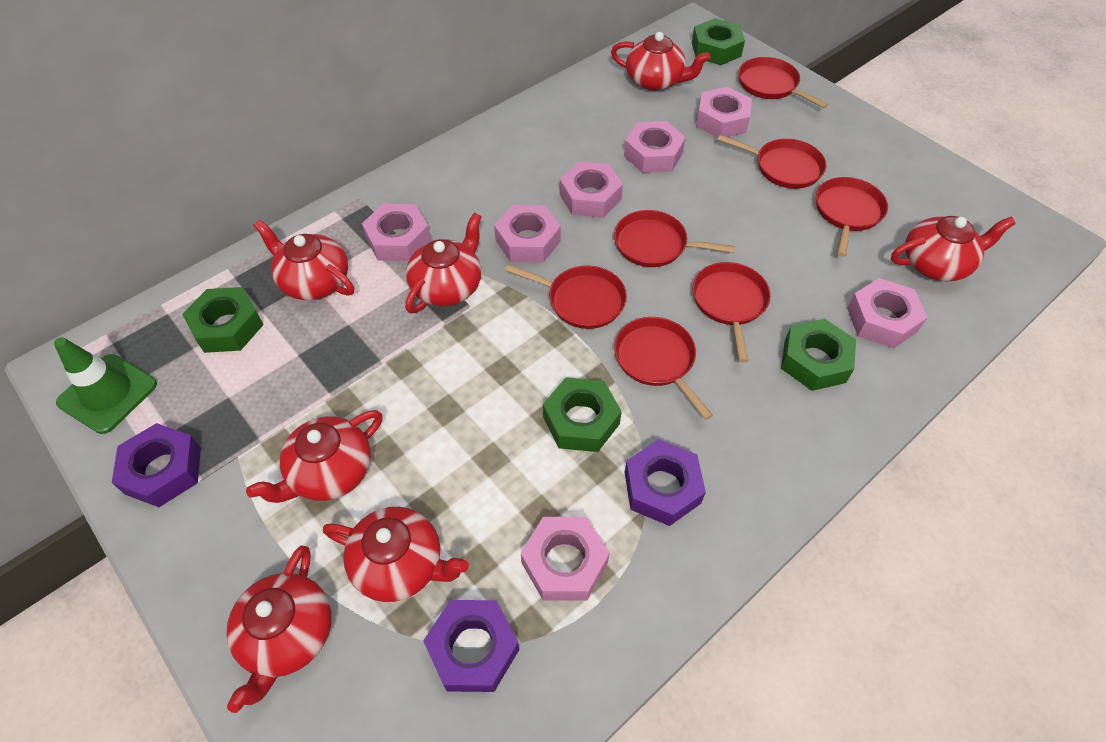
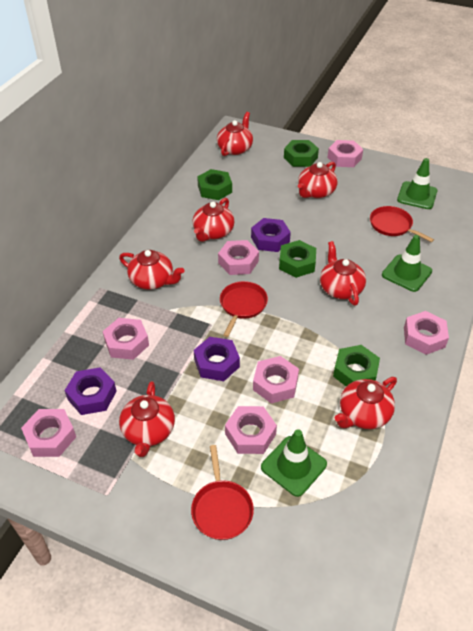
green traffic cone: 1 -> 3
red pan: 7 -> 3

